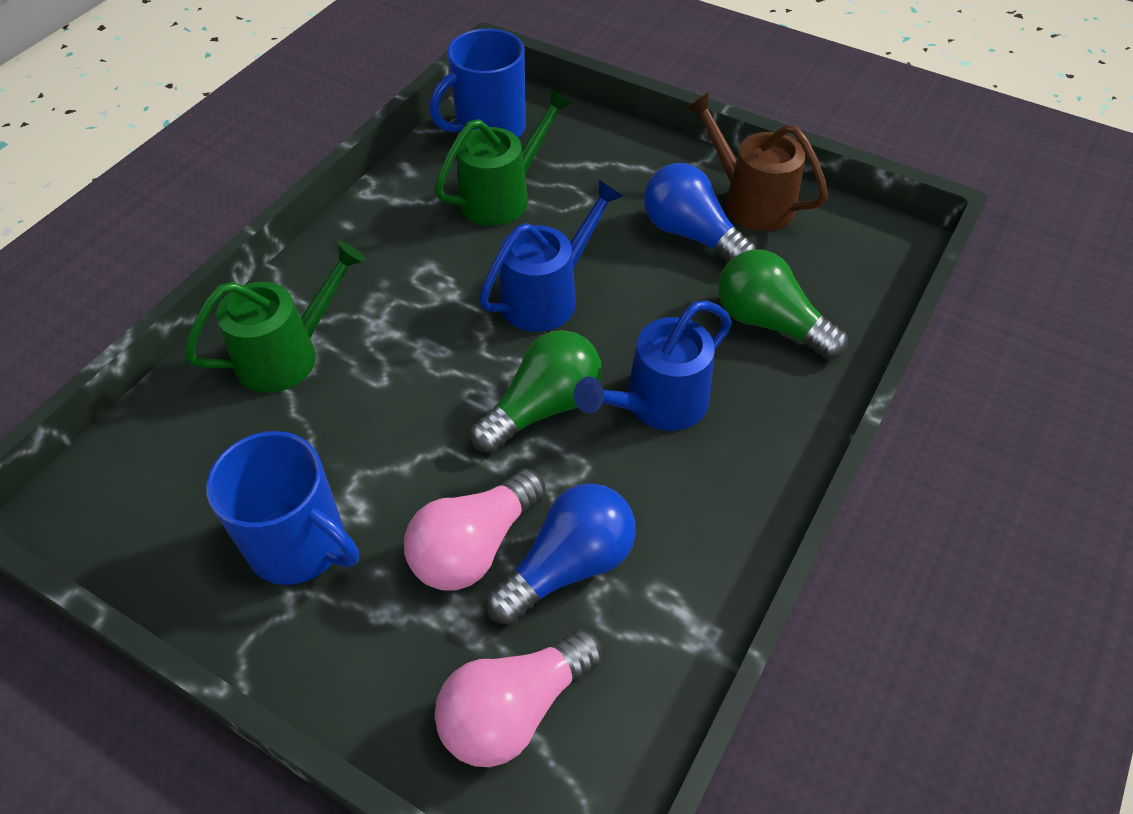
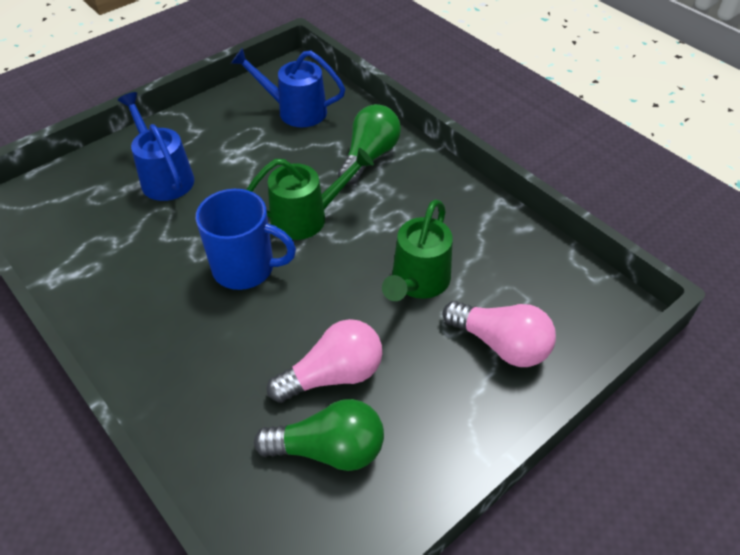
blue light bulb: 2 -> 0
blue mug: 2 -> 1
brown watering can: 1 -> 0

